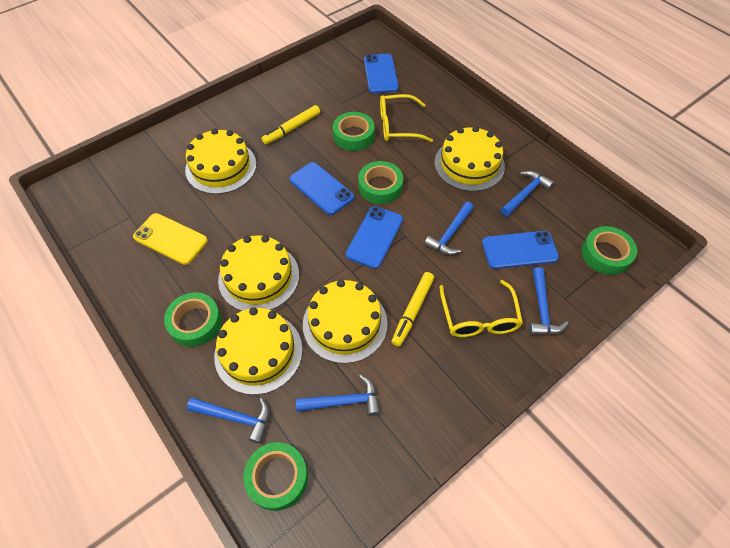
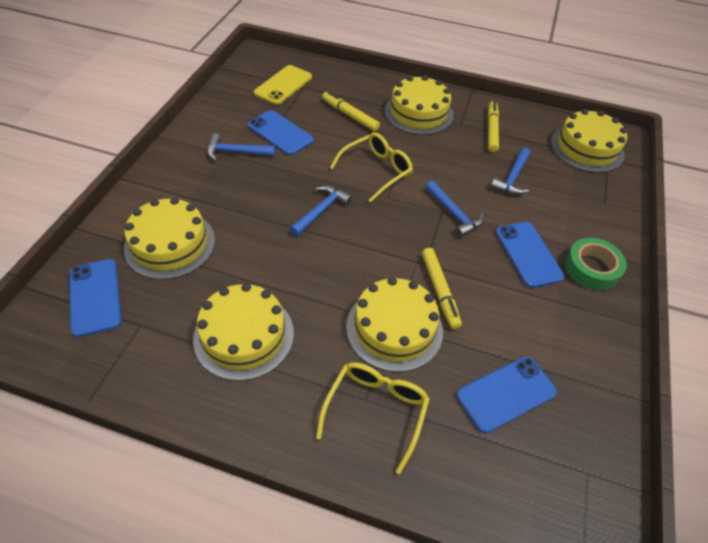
blue hammer: 5 -> 4
green tape: 5 -> 1
yellow marker: 2 -> 3

